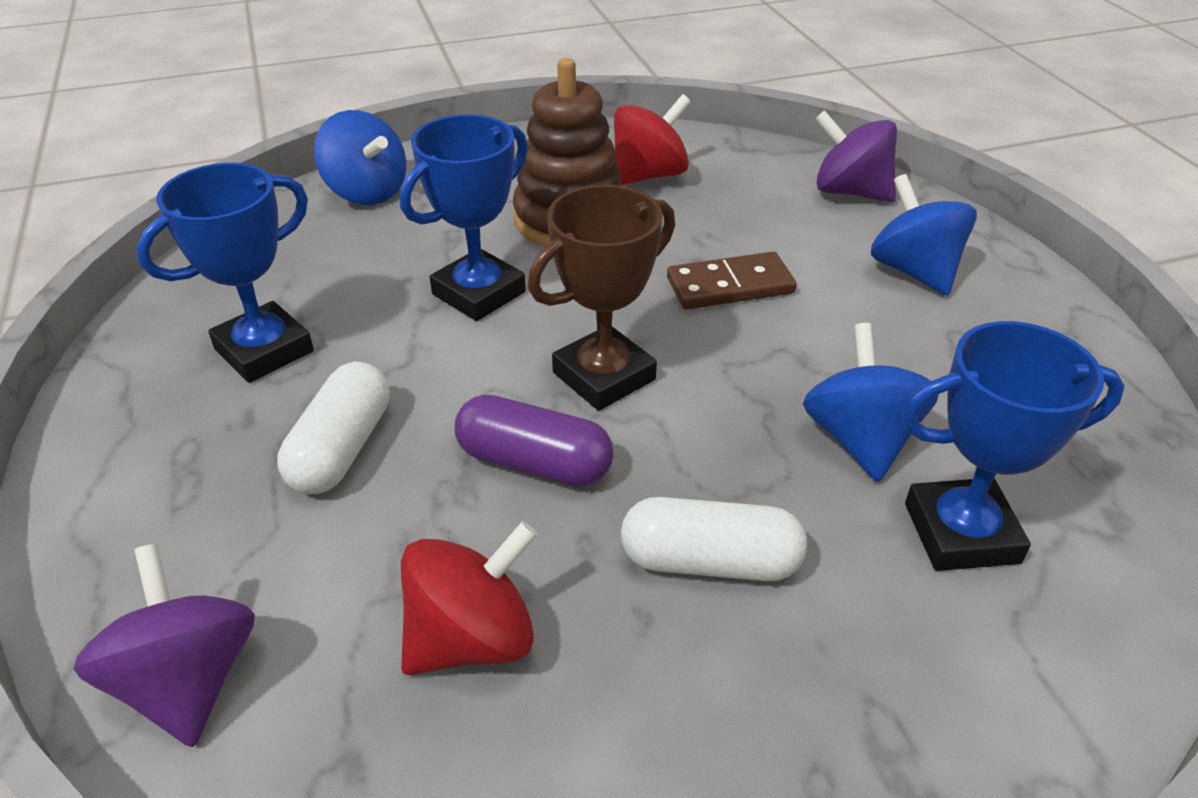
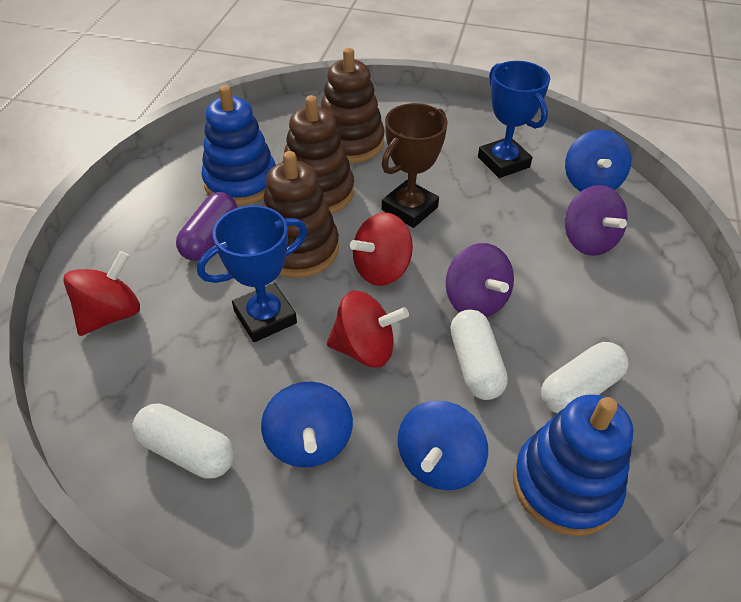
blue stacking toy: 0 -> 2
blue trophy: 3 -> 2
brown domino: 1 -> 0
brown stacking toy: 1 -> 3
red spinning top: 2 -> 3
white capsule: 2 -> 3

